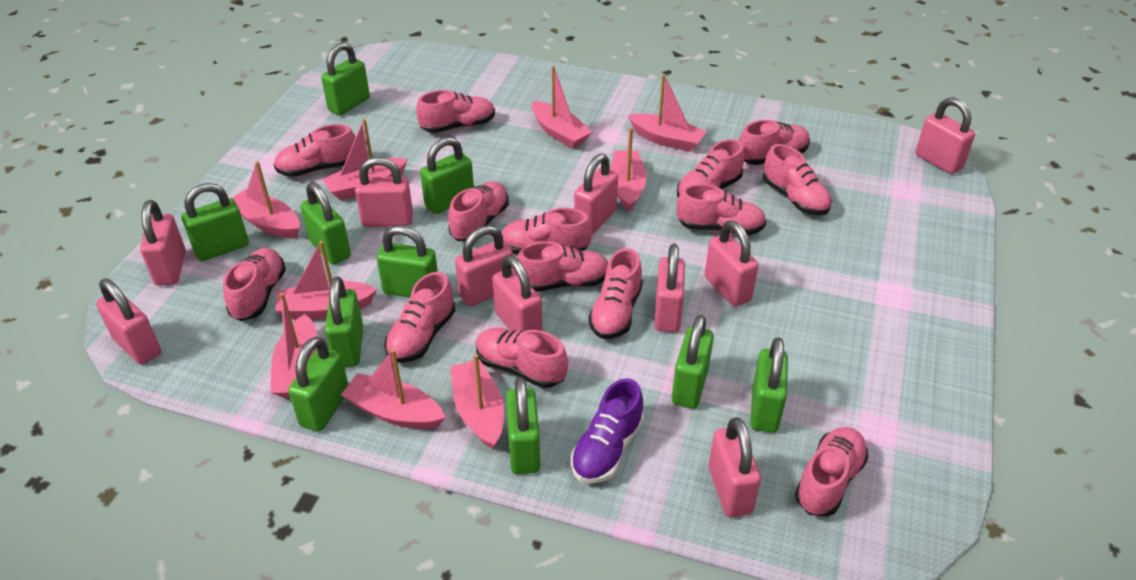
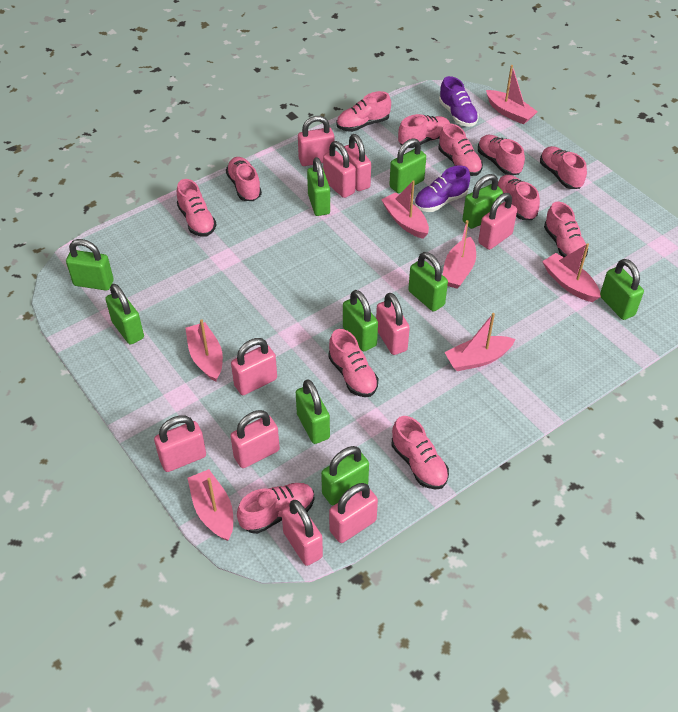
pink boat: 9 -> 7
pink shoe: 14 -> 12
purple shoe: 1 -> 2

